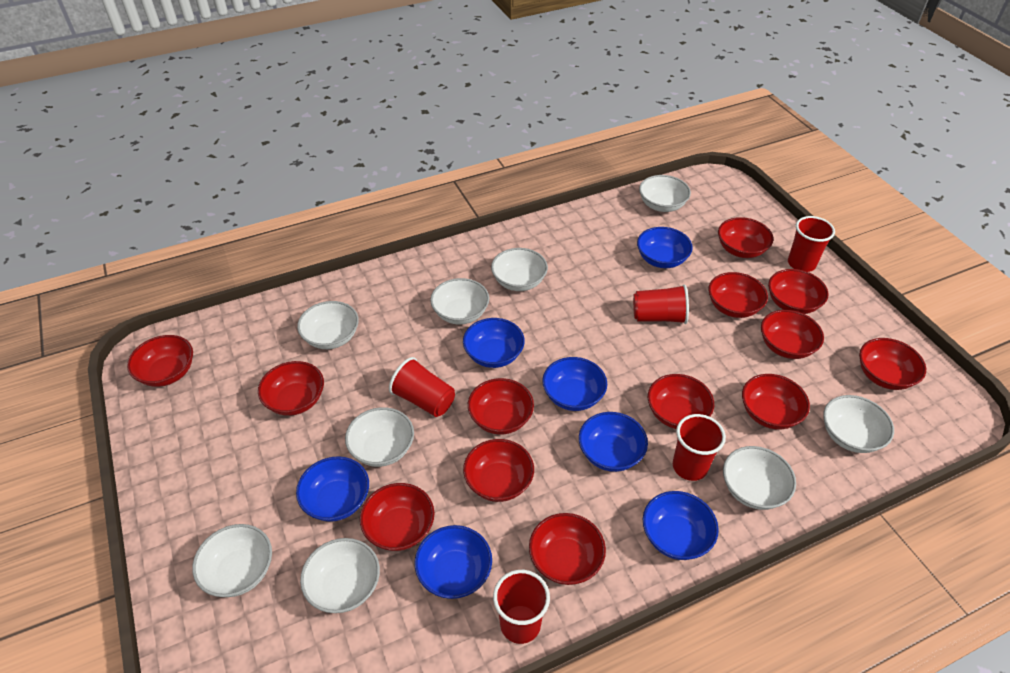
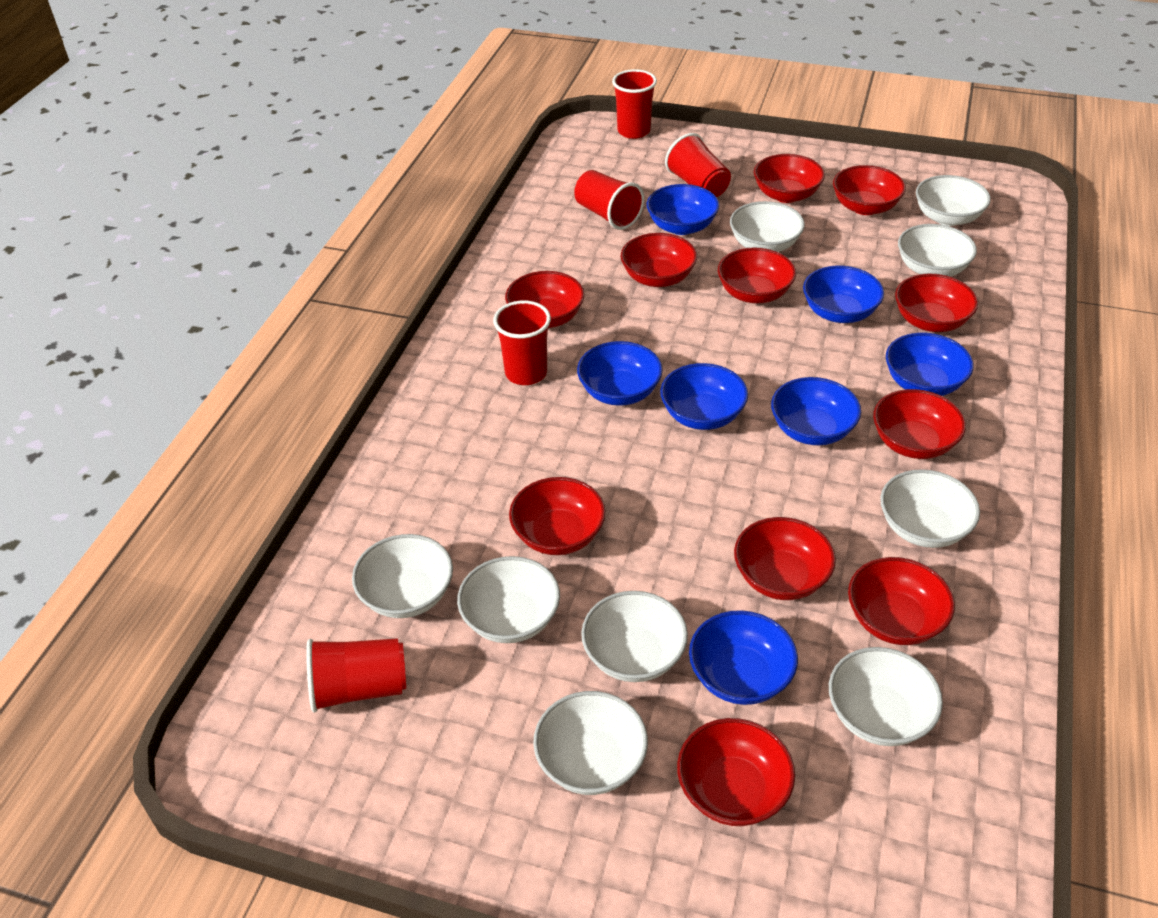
red bowl: 13 -> 11

